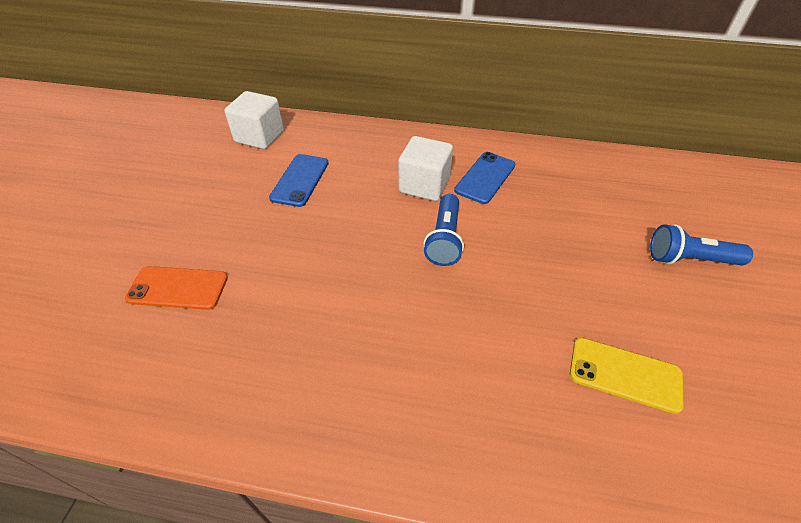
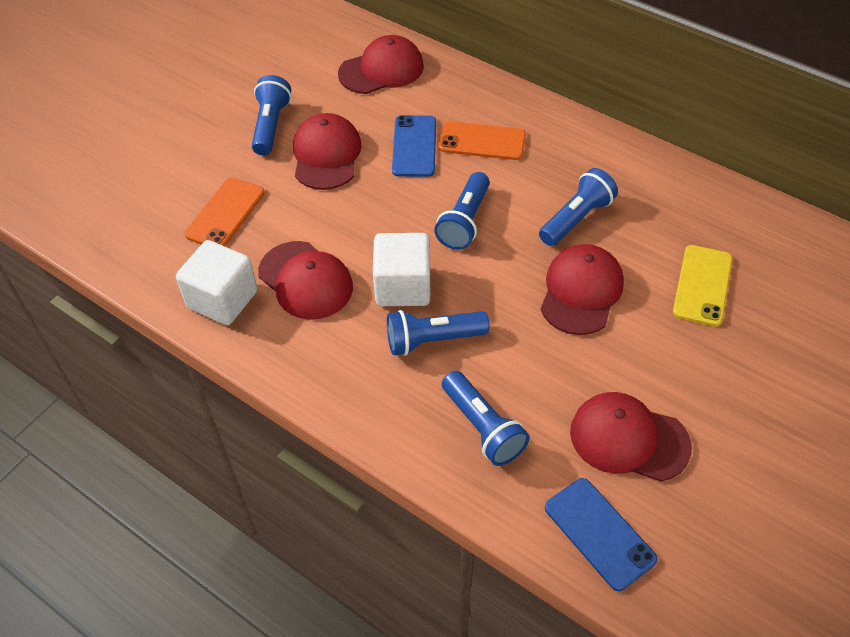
blue flashlight: 2 -> 5
orange phone: 1 -> 2
red cap: 0 -> 5

